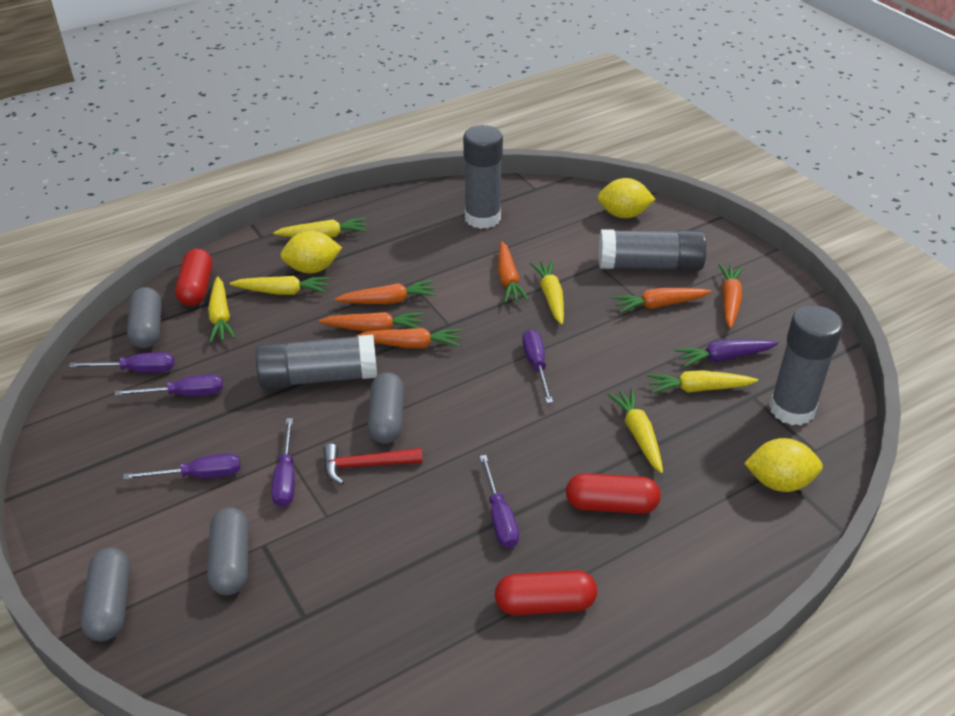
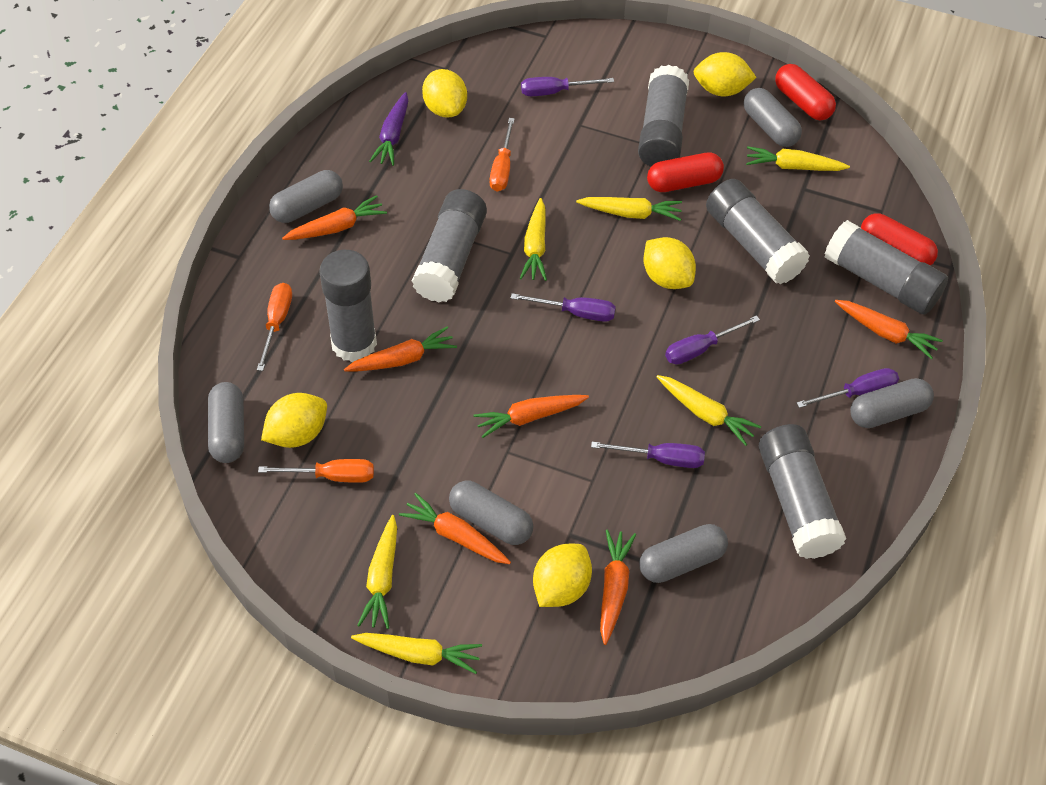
grey capsule: 4 -> 6
grey glue stick: 4 -> 6
orange screwdriver: 0 -> 3
purple screwdriver: 6 -> 5
red hammer: 1 -> 0
yellow lemon: 3 -> 5

